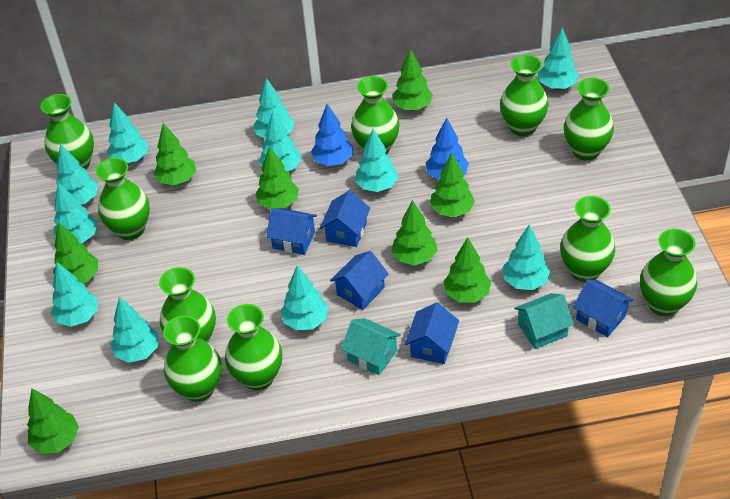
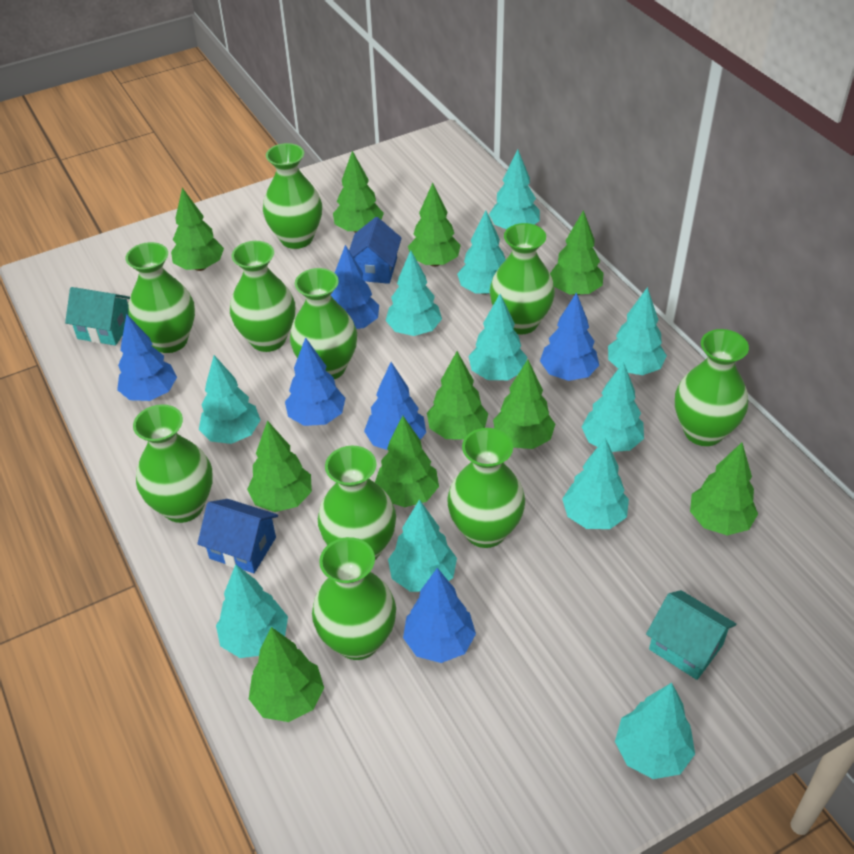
blue house: 5 -> 2
blue tree: 2 -> 6
green tree: 8 -> 10

